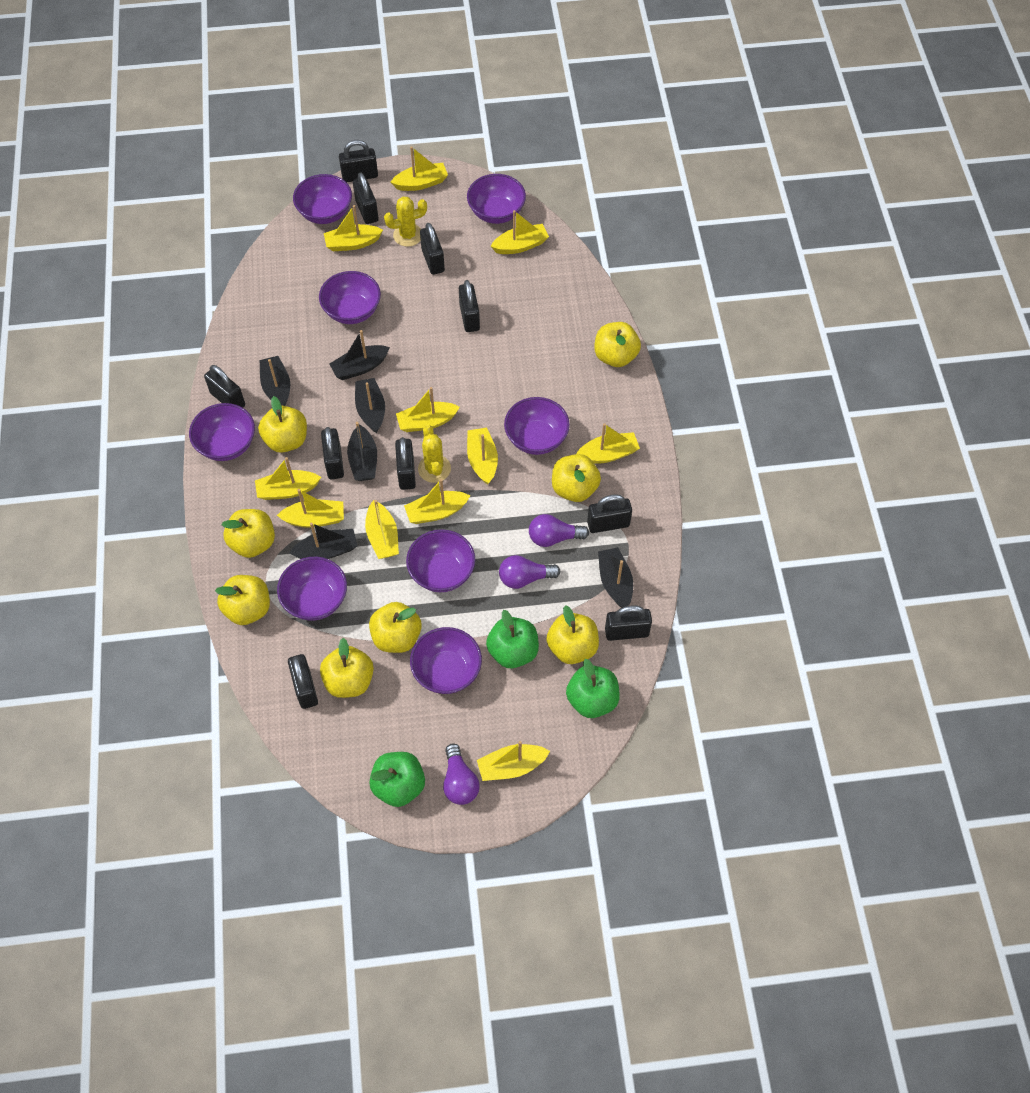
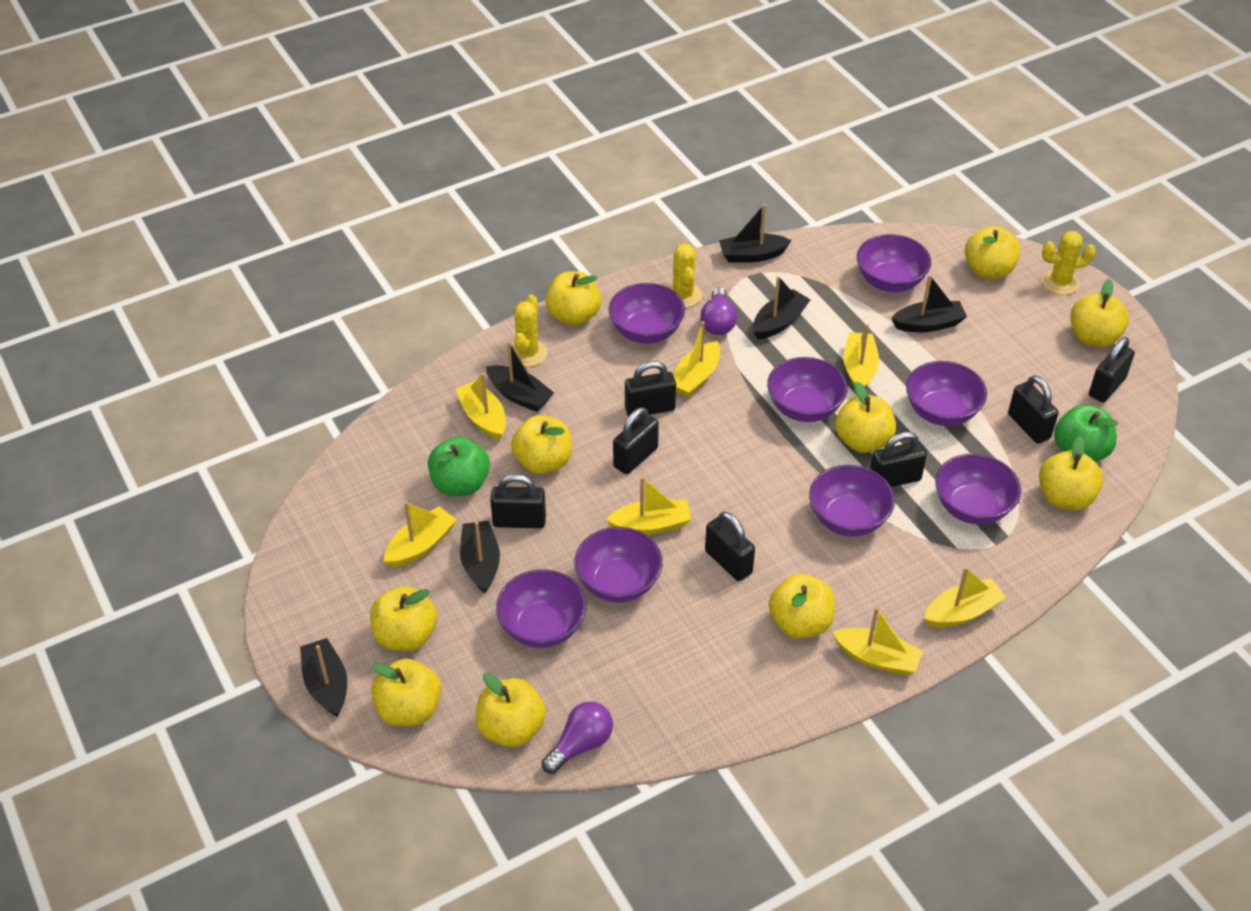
black padlock: 10 -> 7
green apple: 3 -> 2
purple light bulb: 3 -> 2
yellow apple: 8 -> 10
yellow boat: 11 -> 7
yellow cactus: 2 -> 3

